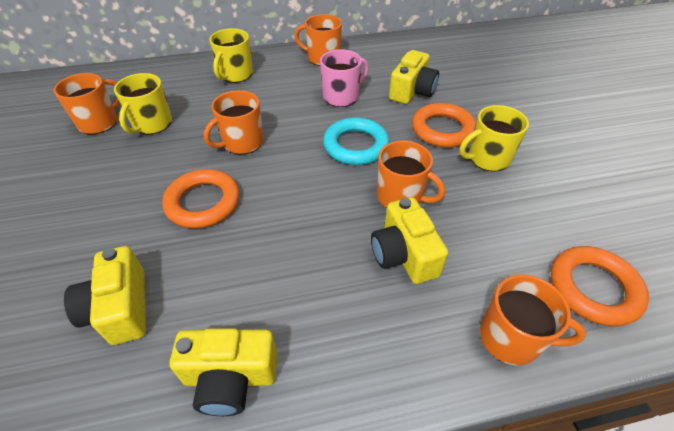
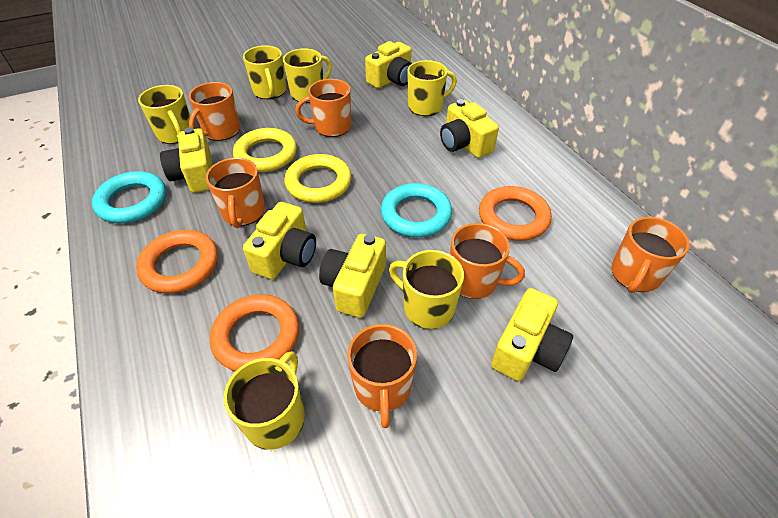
orange mug: 5 -> 6
pink mug: 1 -> 0
turquoise ring: 1 -> 2
yellow camera: 4 -> 6
yellow mug: 3 -> 6
yellow ring: 0 -> 2

